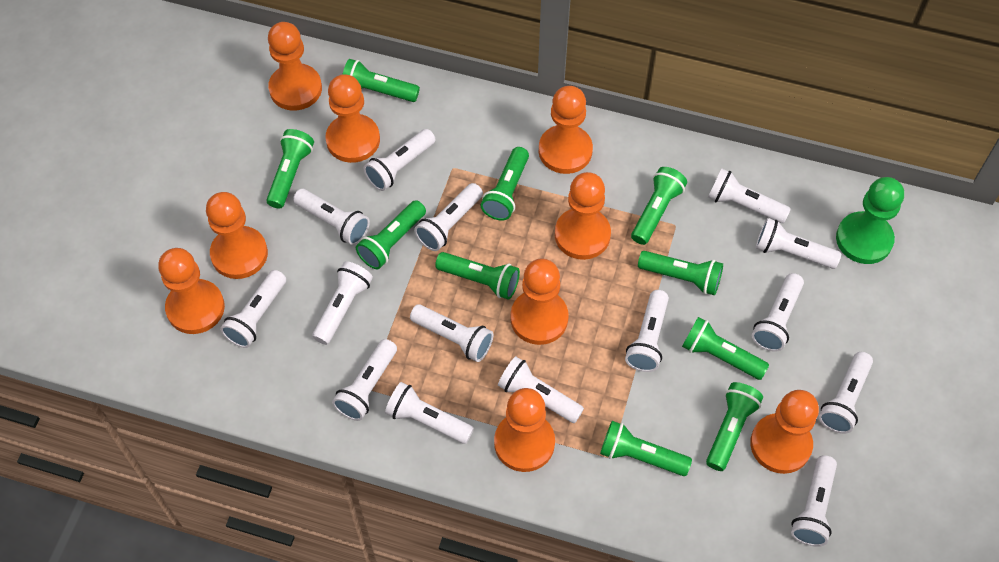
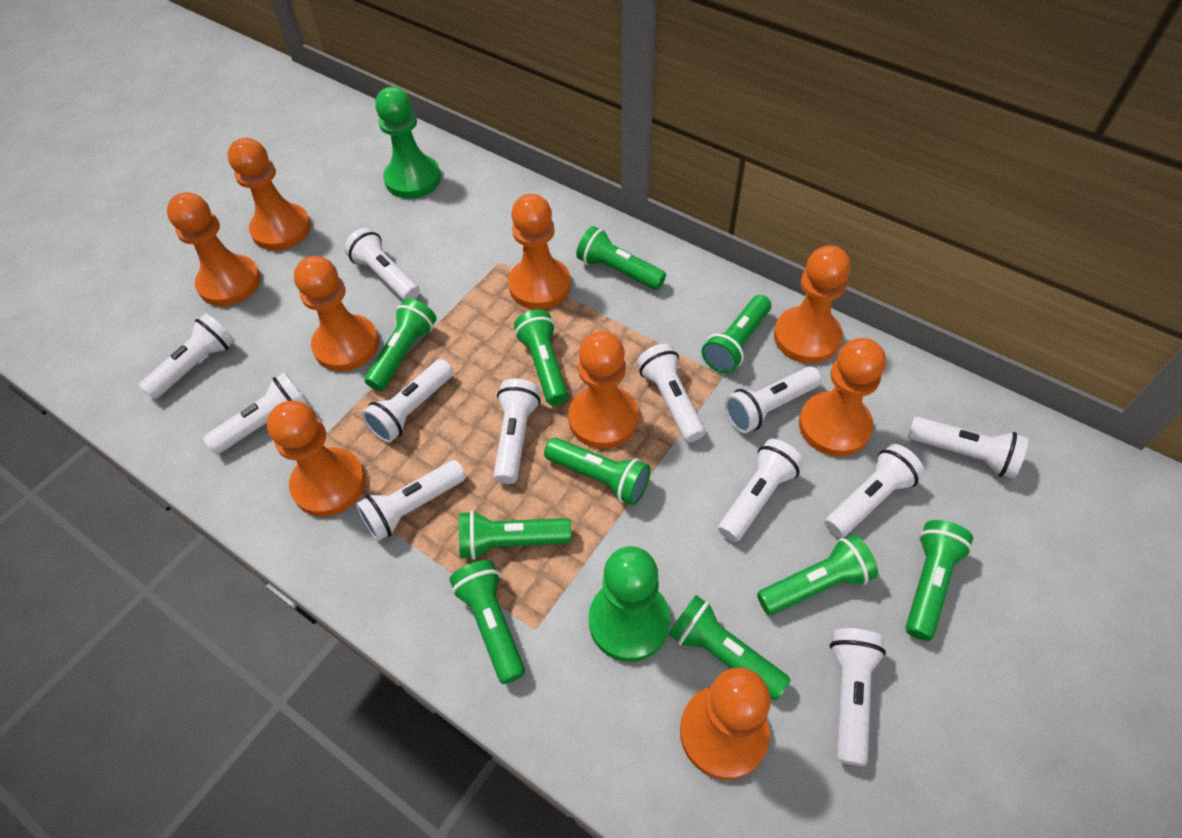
green pawn: 1 -> 2
white flashlight: 15 -> 12

